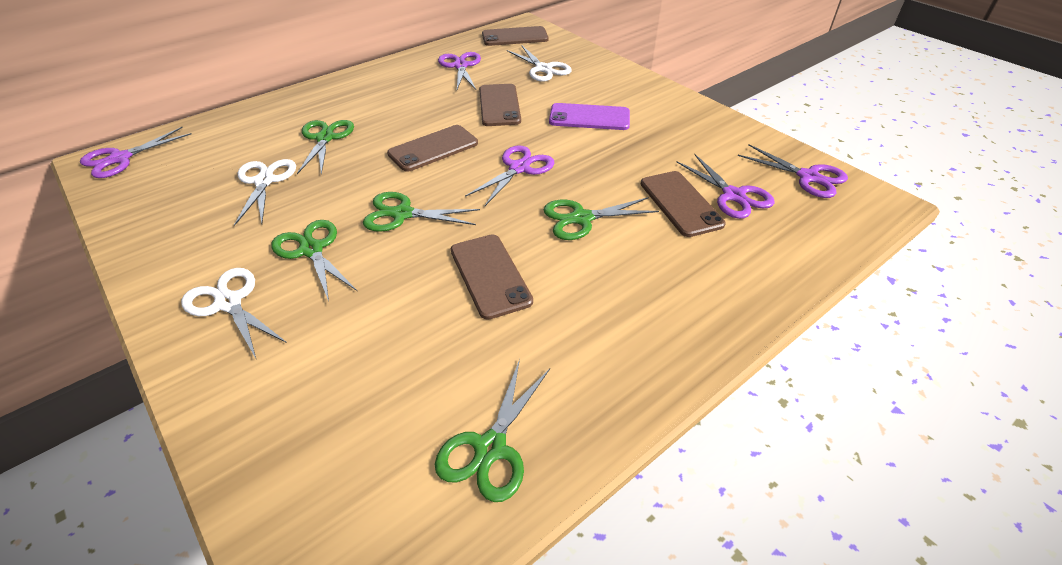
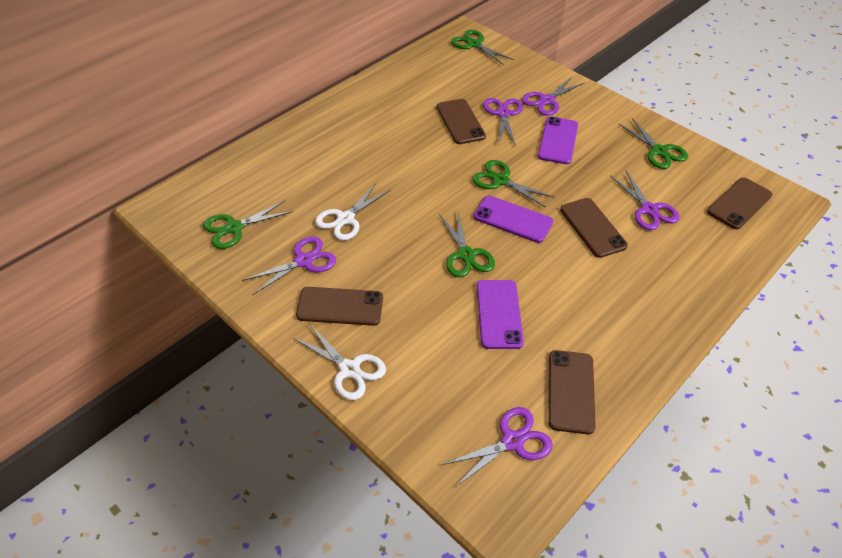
purple phone: 1 -> 3
white scissors: 3 -> 2

